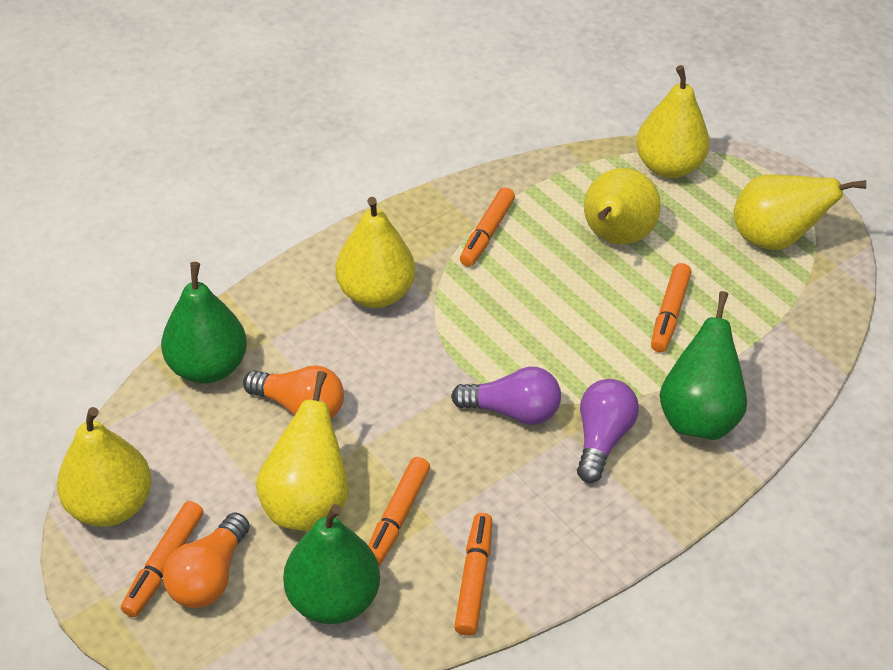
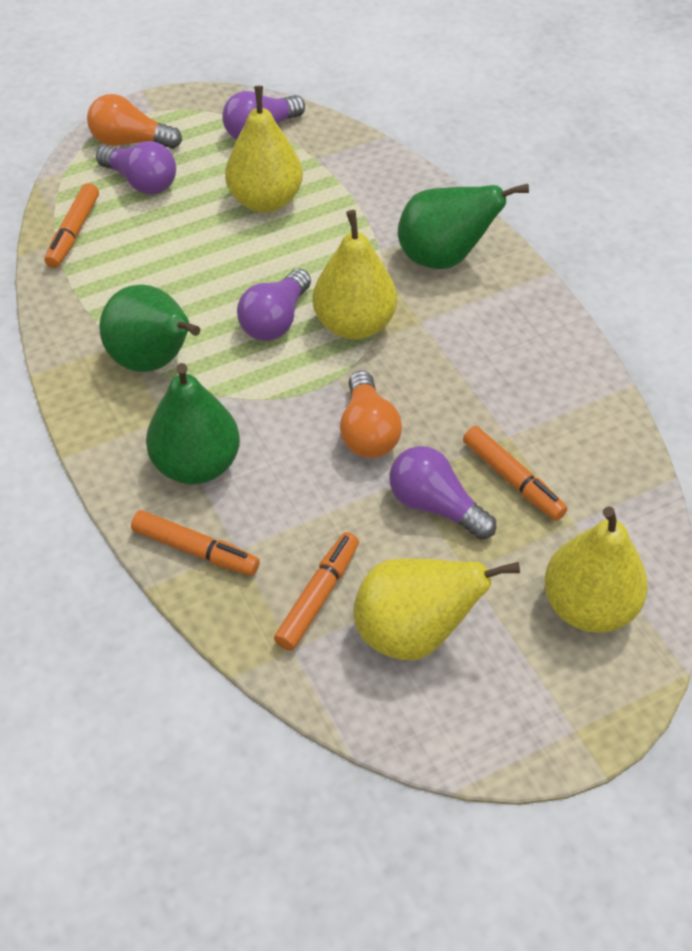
orange marker: 5 -> 4
purple light bulb: 2 -> 4
yellow pear: 6 -> 4

